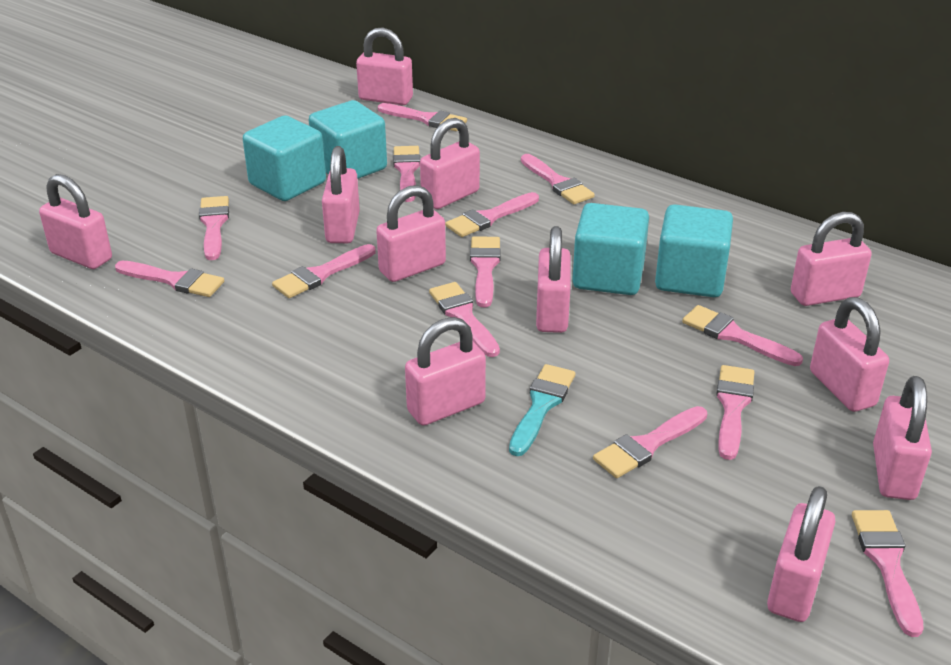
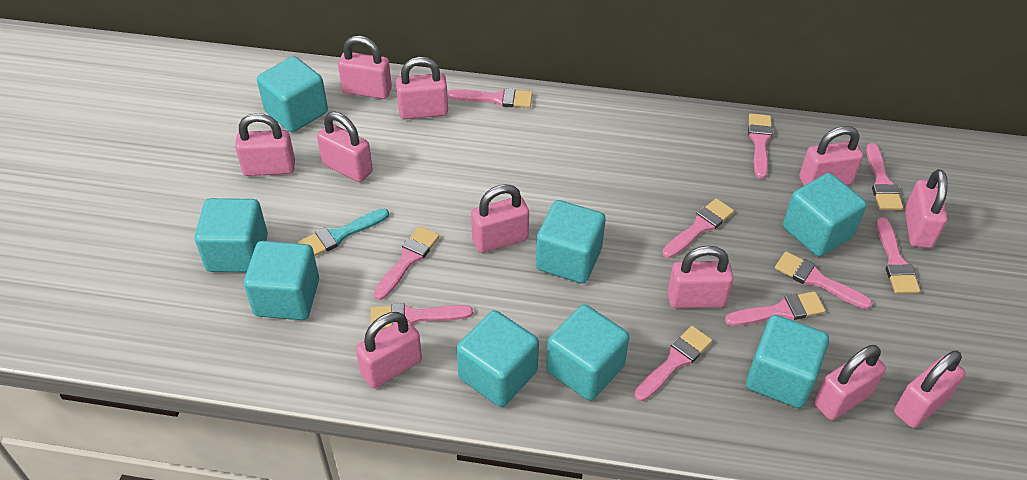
pink brush: 13 -> 10
turquoise cube: 4 -> 8

